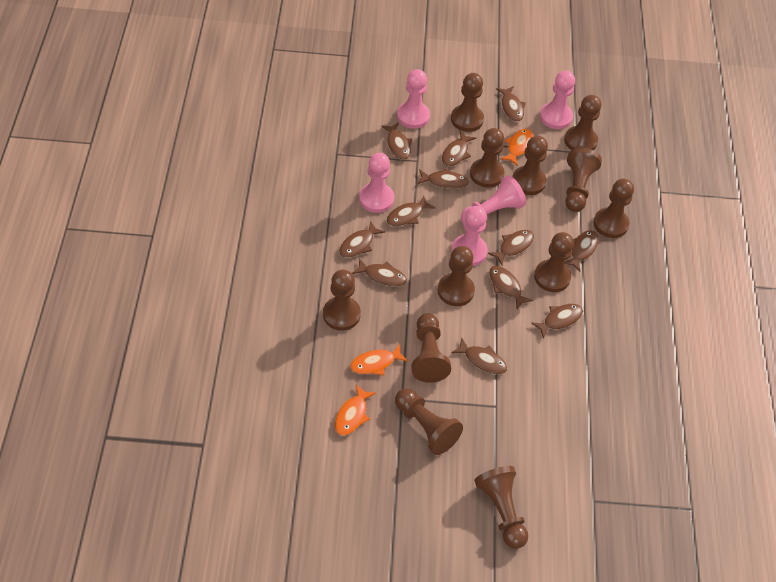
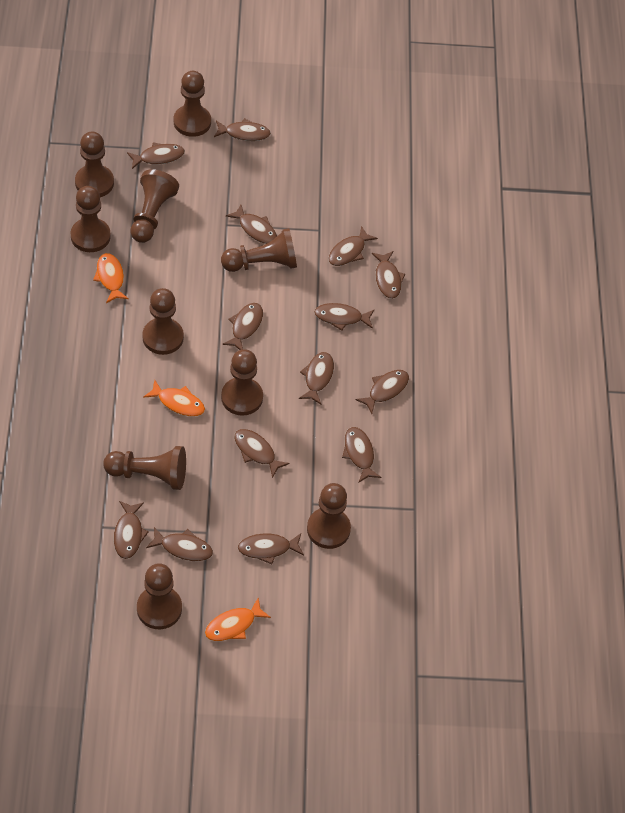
brown fish: 12 -> 14
brown pawn: 12 -> 10
pink pawn: 5 -> 0

